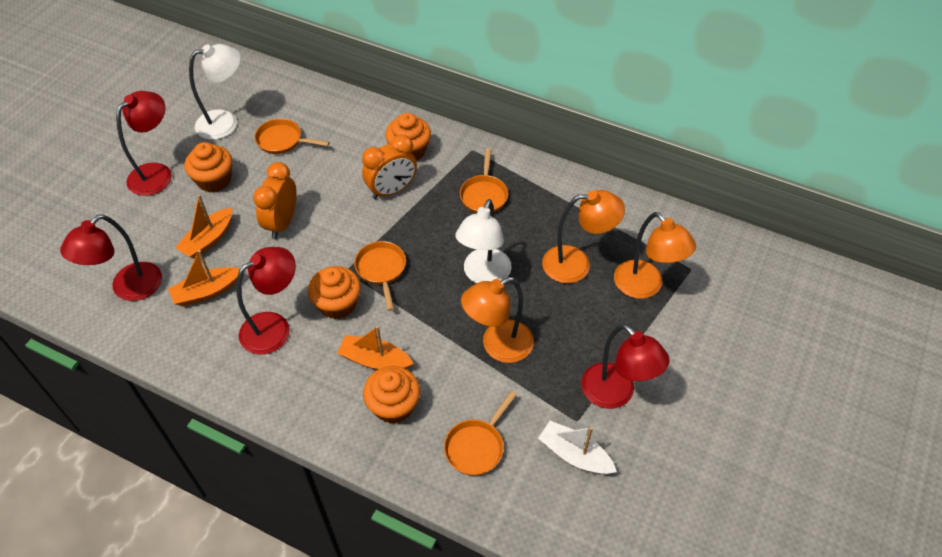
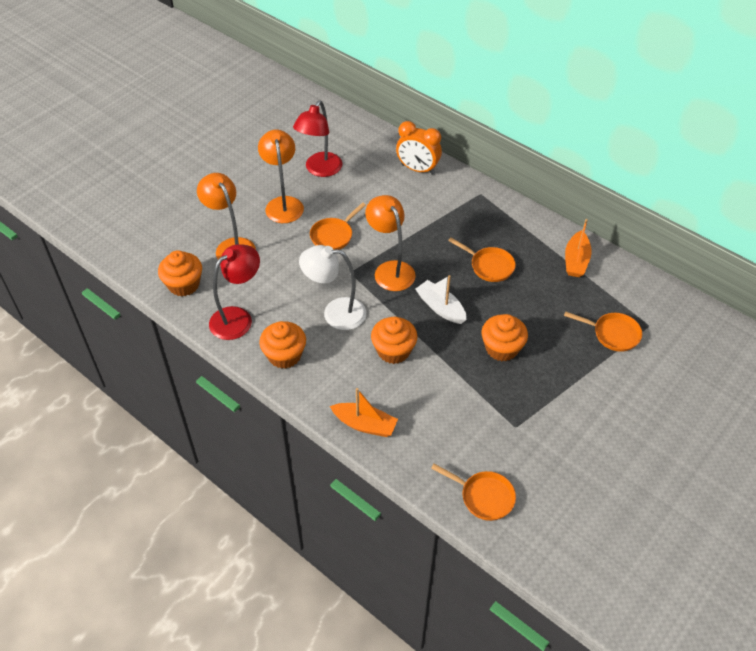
orange boat: 3 -> 2
orange clock: 2 -> 1
red lamp: 4 -> 2
white lamp: 2 -> 1

